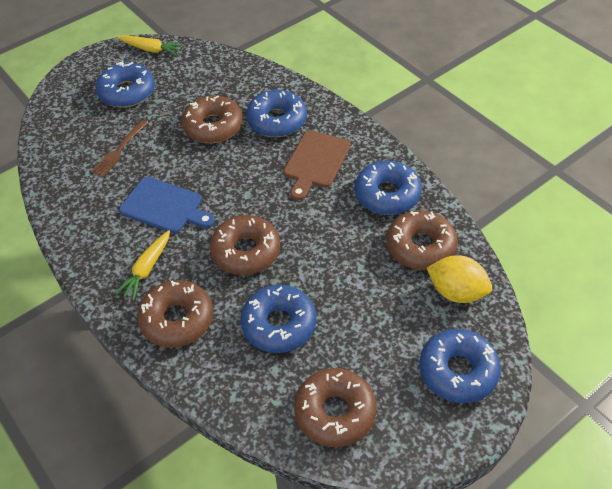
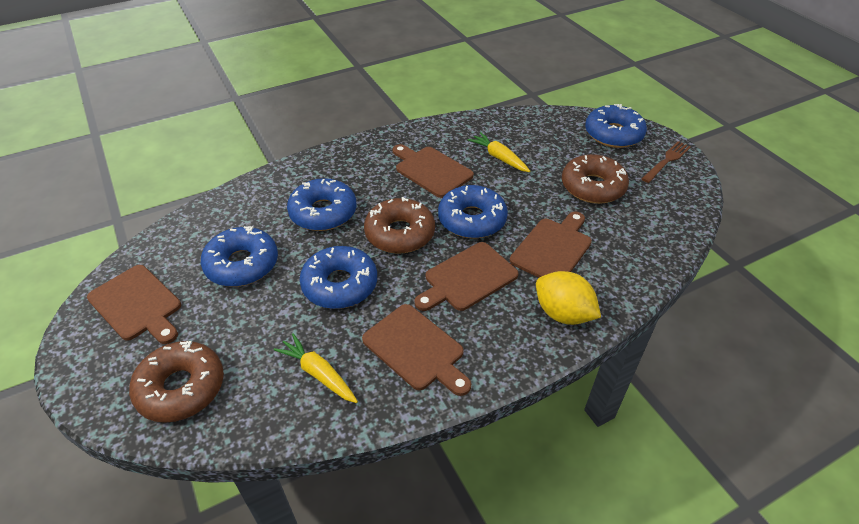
blue cutting board: 1 -> 0
brown cutting board: 1 -> 5
brown donut: 5 -> 3

